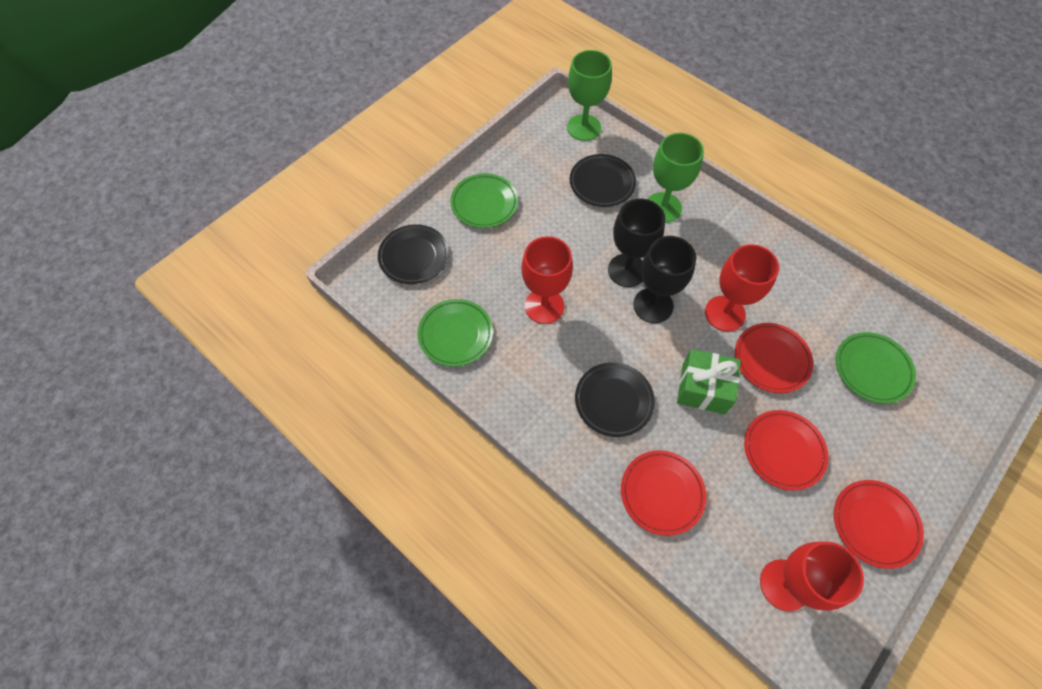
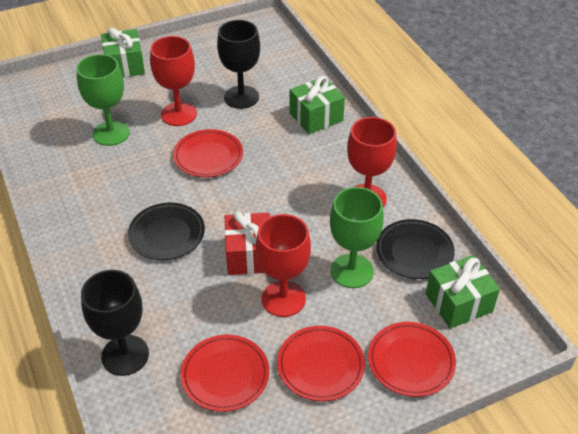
black plate: 3 -> 2
green gift: 1 -> 3
green plate: 3 -> 0
red gift: 0 -> 1

